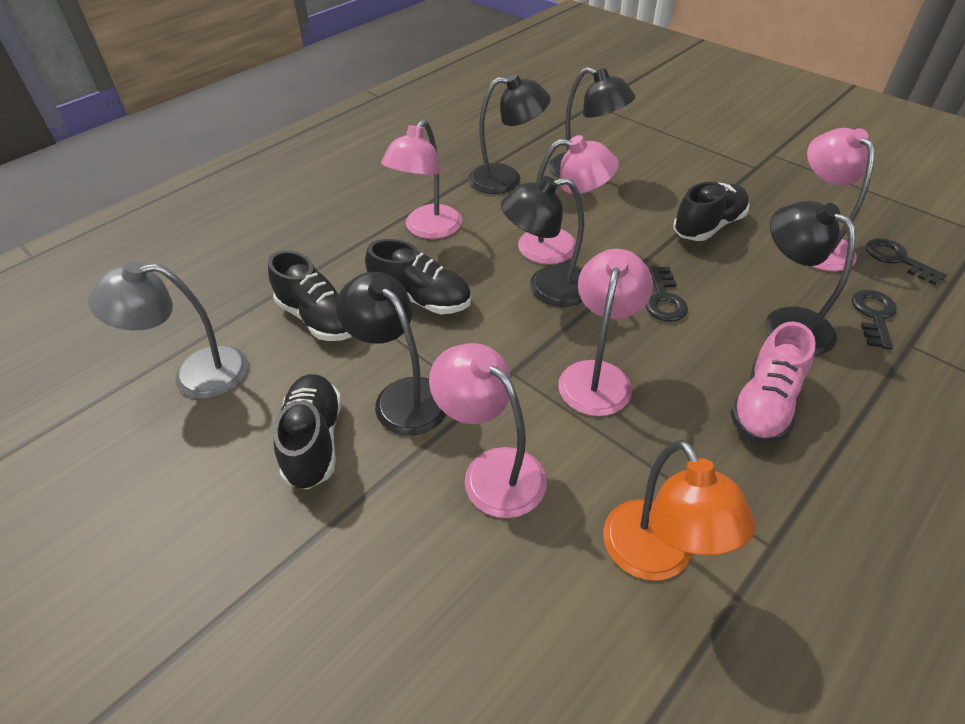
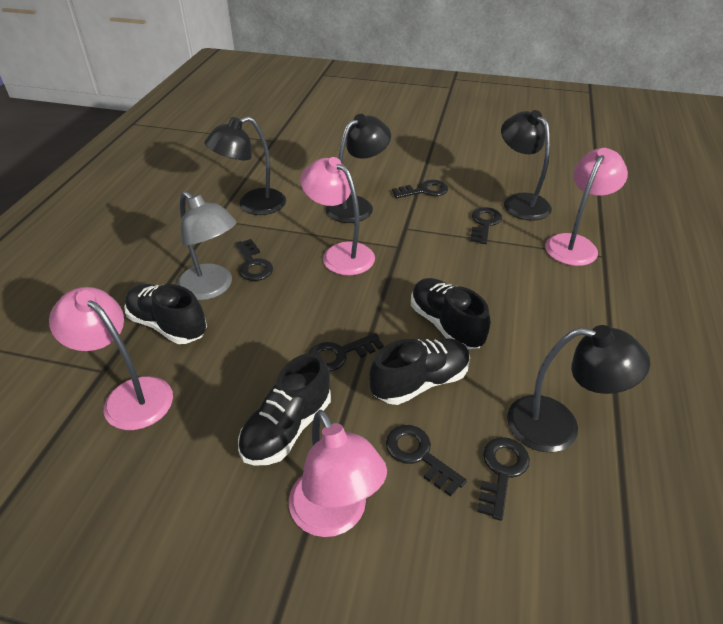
black key: 3 -> 6
black lamp: 5 -> 4
orange lamp: 1 -> 0
pink lamp: 5 -> 4
pink shoe: 1 -> 0

